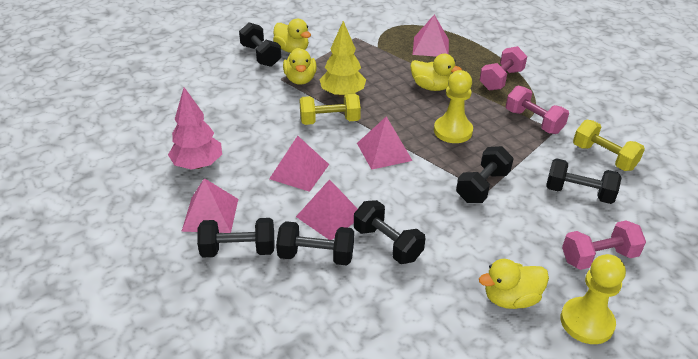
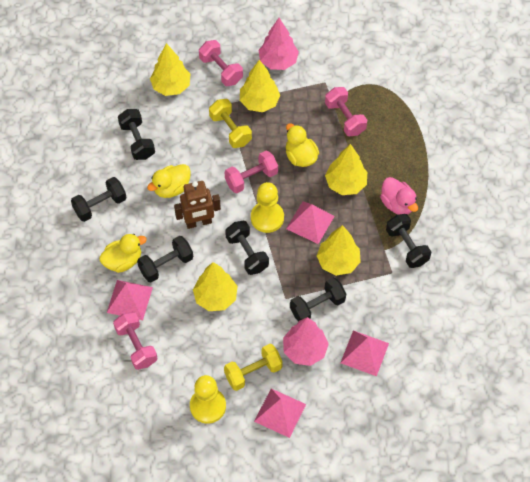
brown robot: 0 -> 1
pink duck: 0 -> 1
pink dumbbell: 3 -> 4
pink pyramid: 5 -> 4
pink tree: 1 -> 2
yellow duck: 4 -> 3
yellow tree: 1 -> 5

